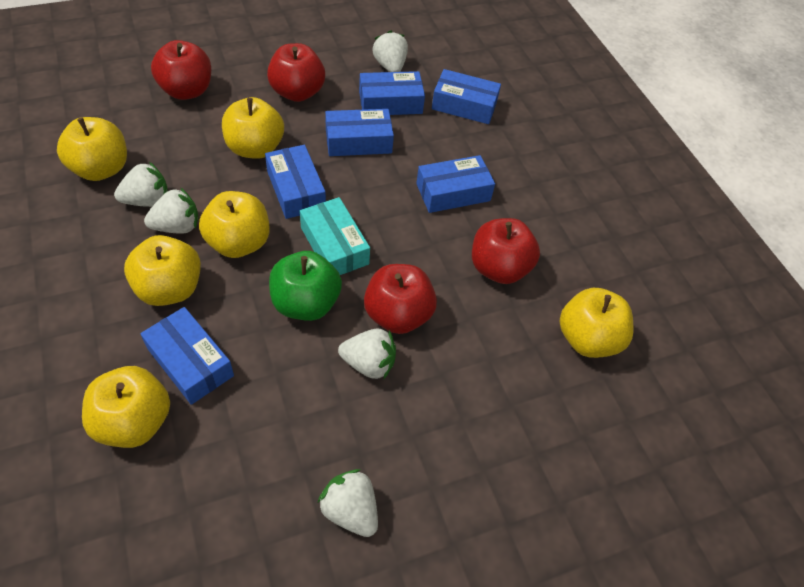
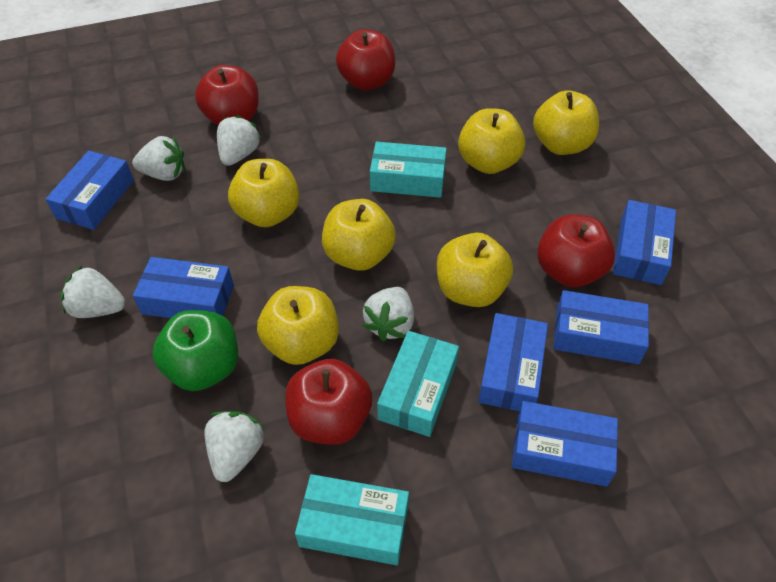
turquoise box: 1 -> 3

